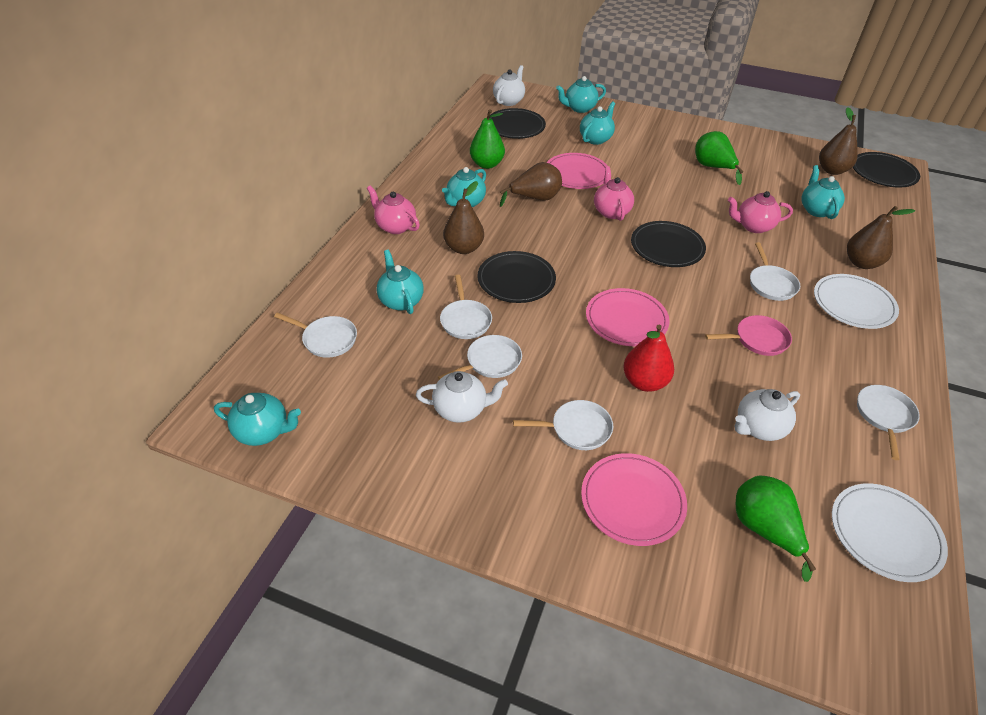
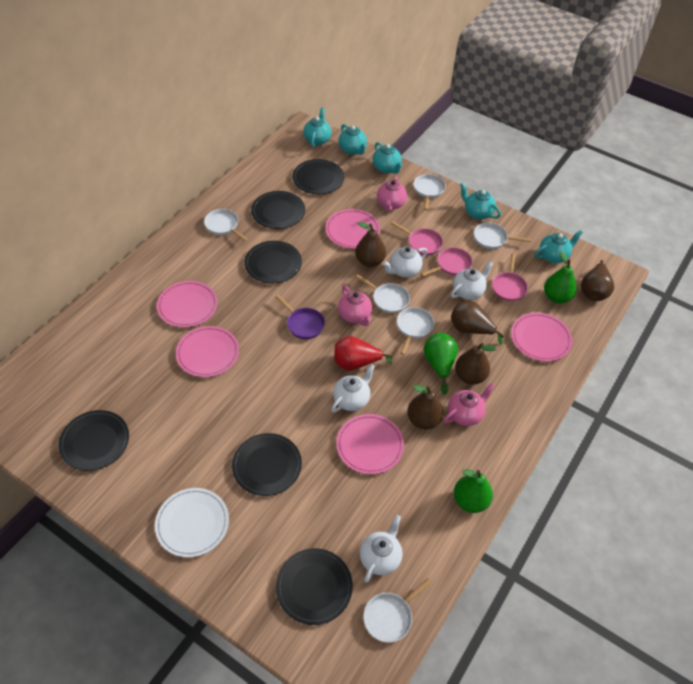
black plate: 4 -> 6
brown pear: 4 -> 5
pink pan: 1 -> 3
pink plate: 3 -> 5
purple pan: 0 -> 1
turquoise teapot: 6 -> 5
white plate: 2 -> 1
white teapot: 3 -> 4

